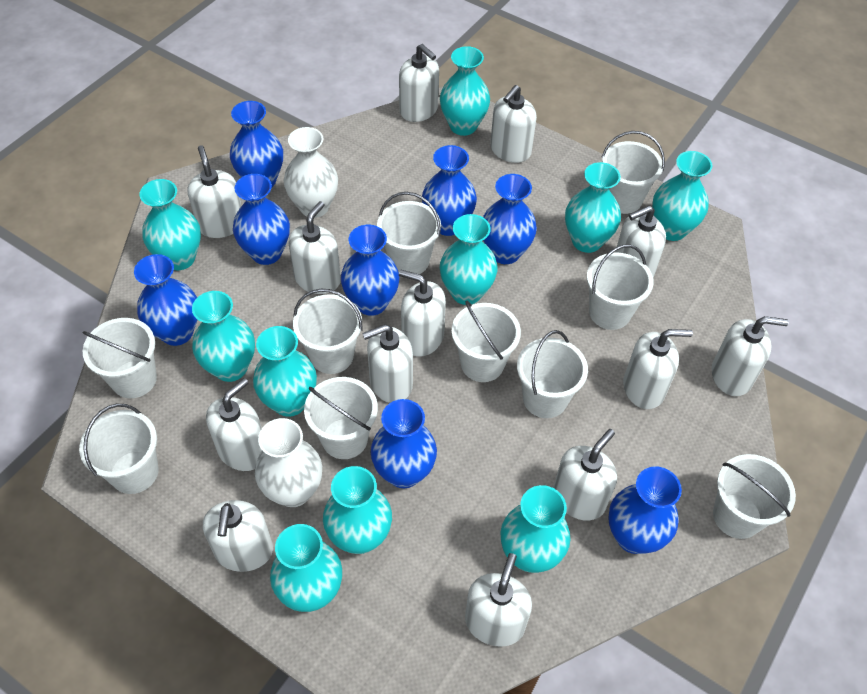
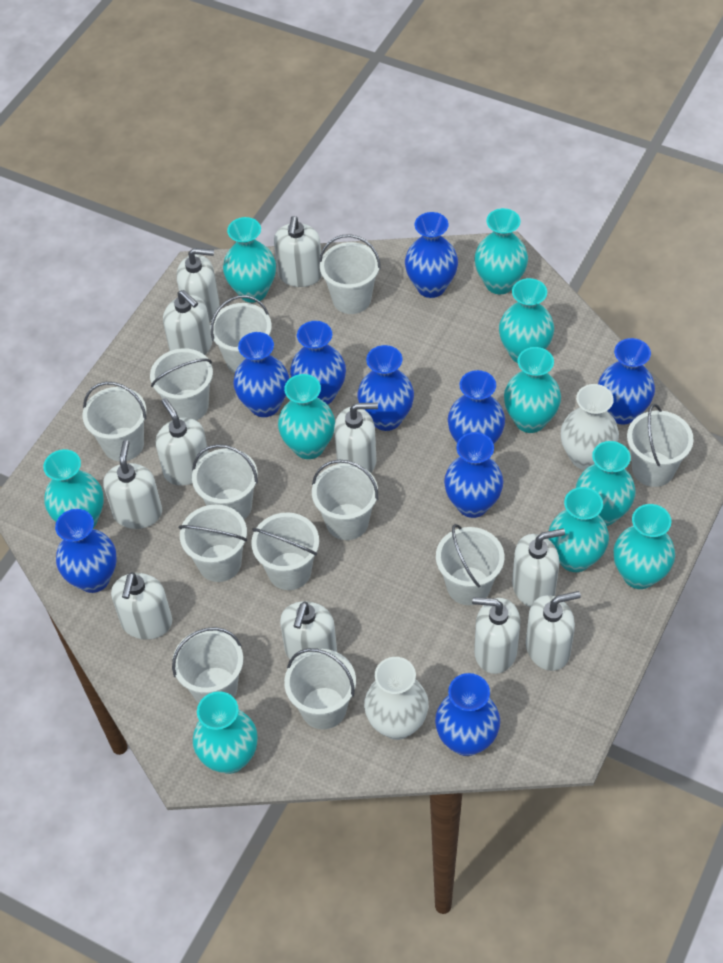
blue vase: 8 -> 9
white bucket: 10 -> 12
white soap dispenser: 13 -> 11

